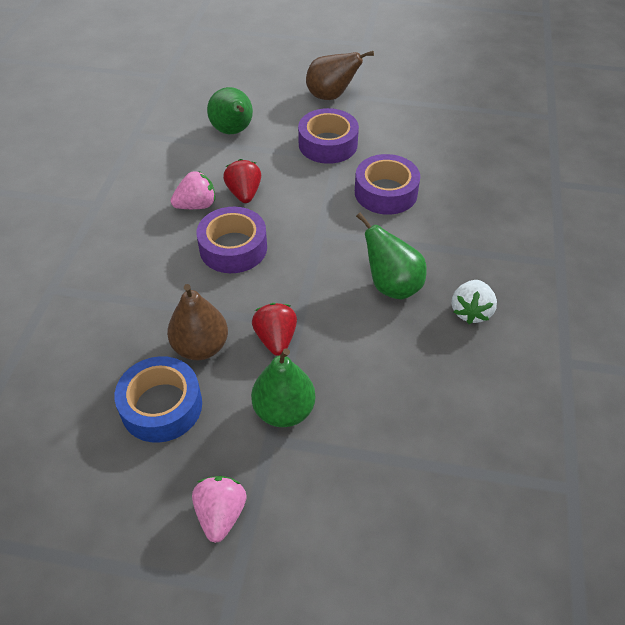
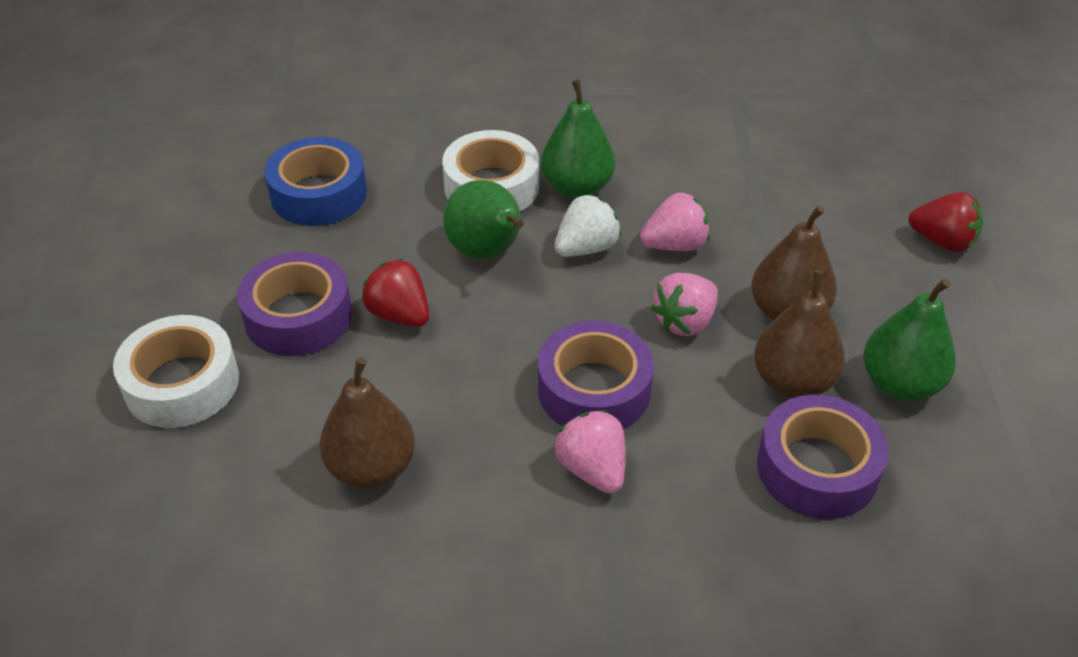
brown pear: 2 -> 3
pink strawberry: 2 -> 3
white tape: 0 -> 2

